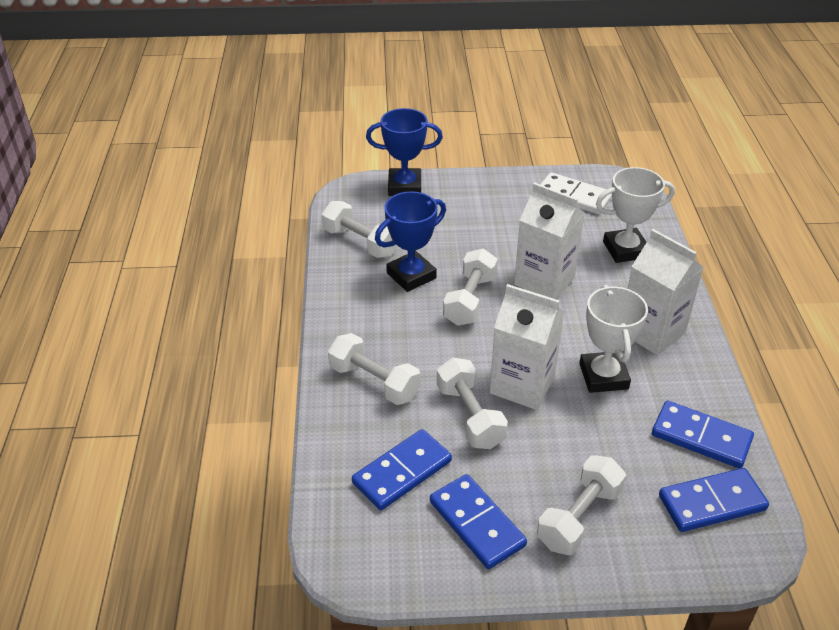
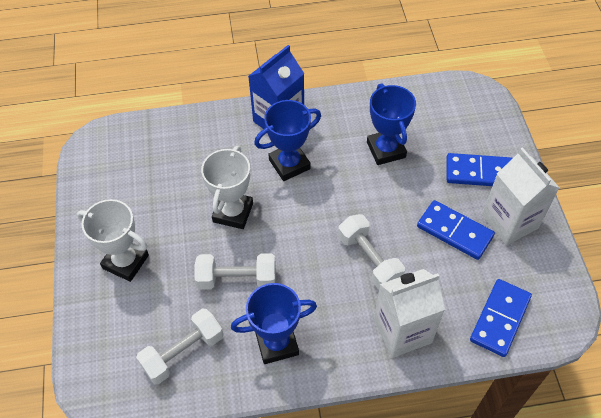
blue carton: 0 -> 1
blue domino: 4 -> 3
blue trophy: 2 -> 3
white carton: 3 -> 2
white domino: 1 -> 0
white dumbbell: 5 -> 3

